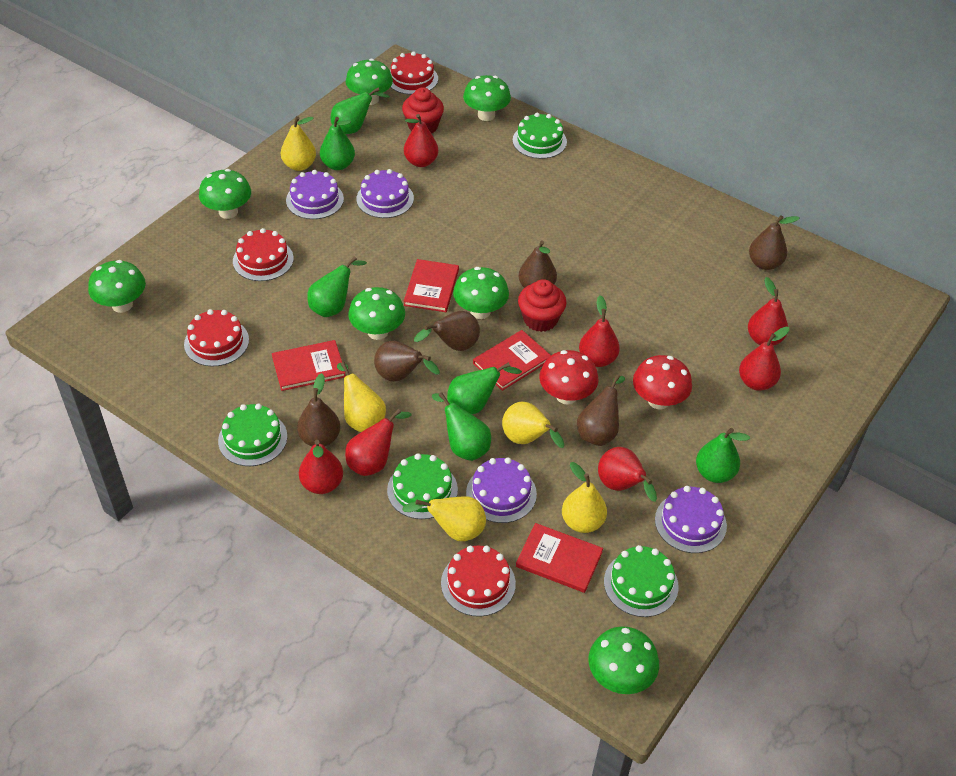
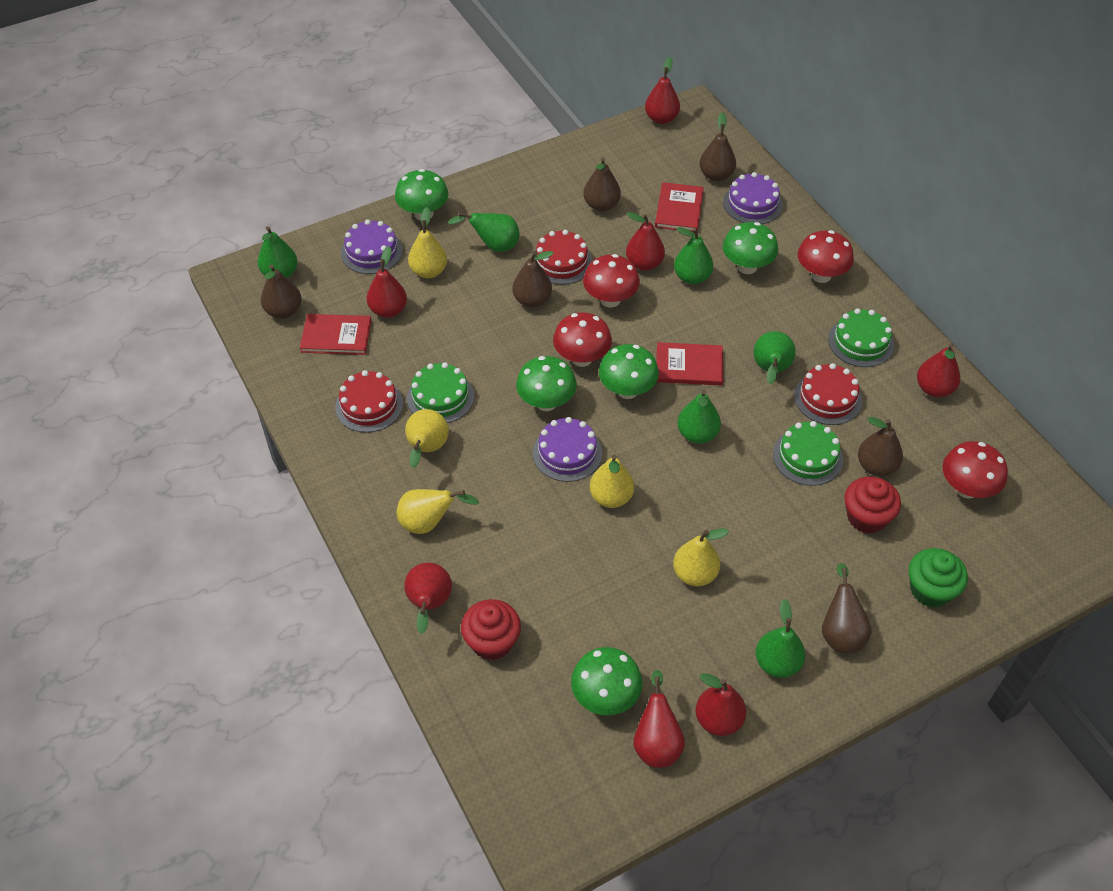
green cake: 4 -> 3
green cupcake: 0 -> 1
green mushroom: 7 -> 5
purple cake: 4 -> 3
red book: 4 -> 3
red cake: 4 -> 3
red mushroom: 2 -> 4

